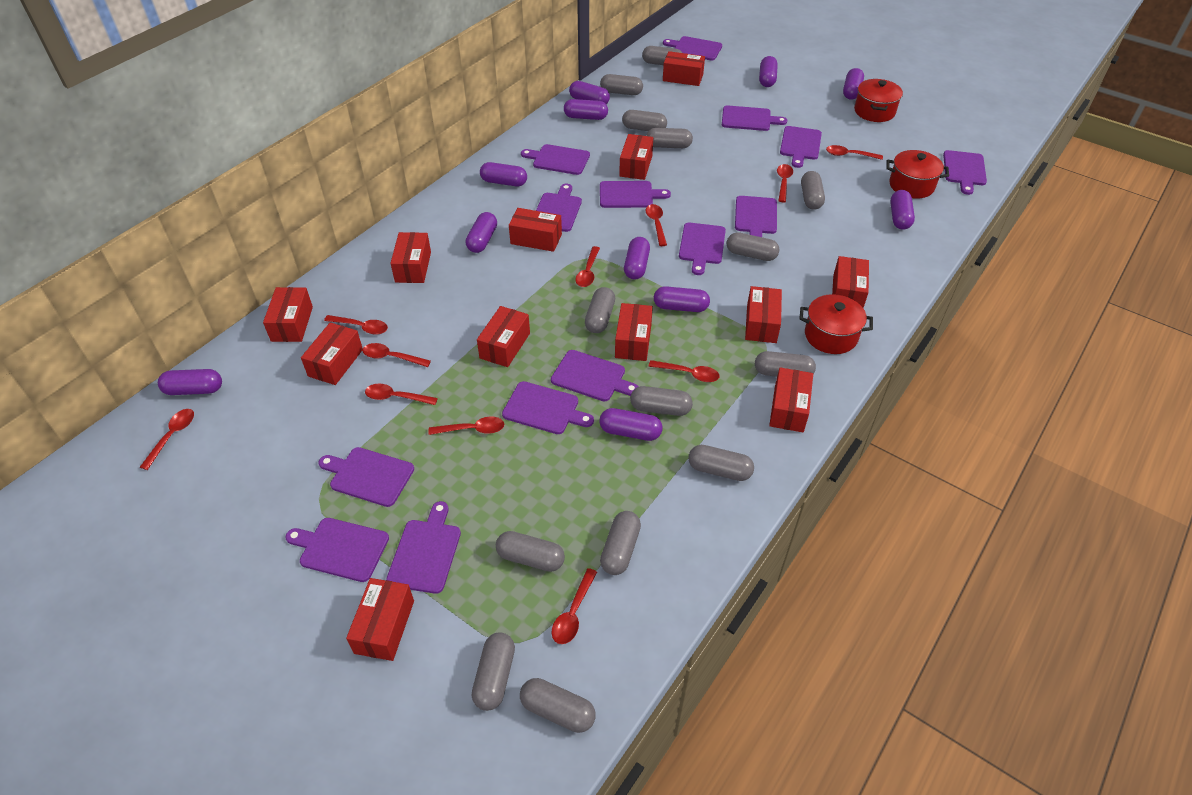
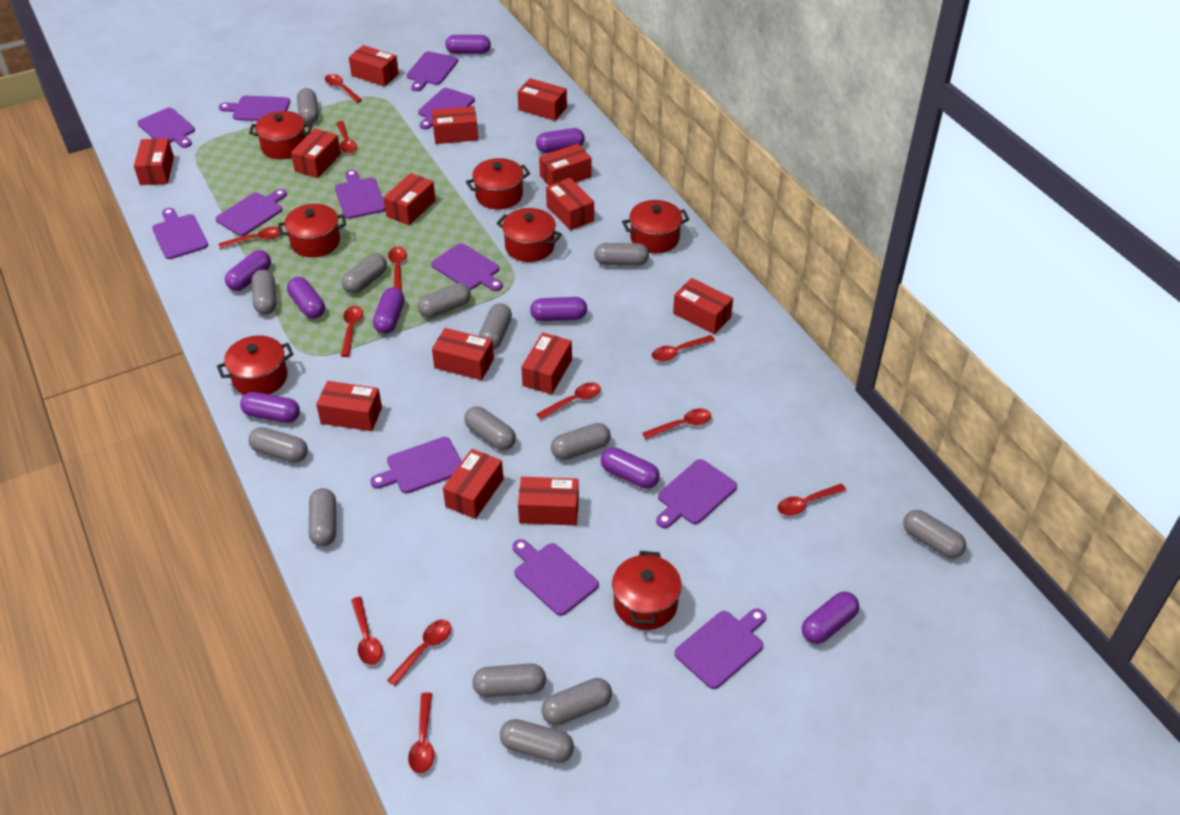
purple capsule: 11 -> 9
purple cutting board: 14 -> 12
red box: 12 -> 14
red pot: 3 -> 7
red spoon: 11 -> 12

